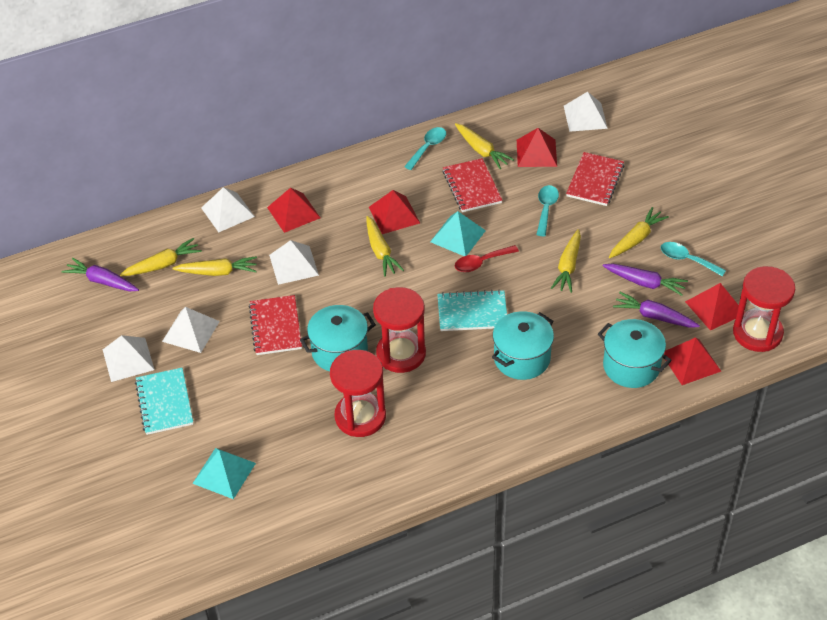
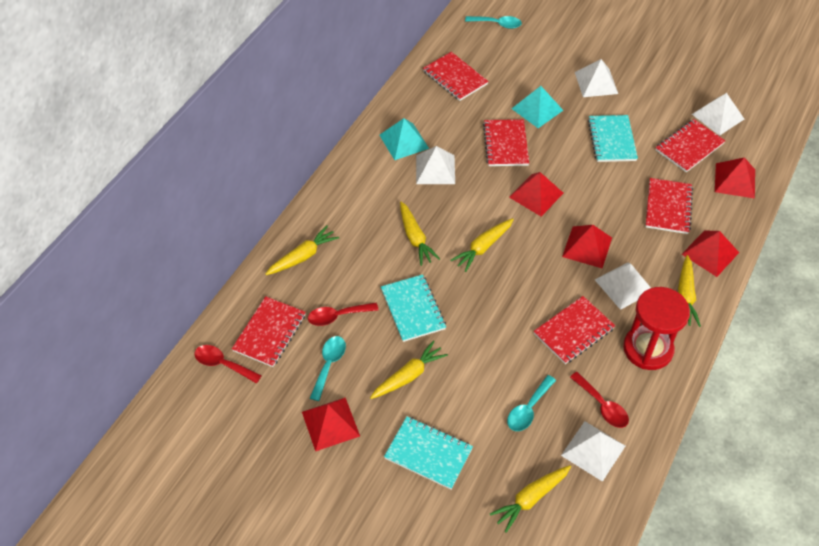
purple carrot: 3 -> 0
red hourglass: 3 -> 1
red notebook: 3 -> 6
red spoon: 1 -> 3
turquoise notebook: 2 -> 3
turquoise pot: 3 -> 0

